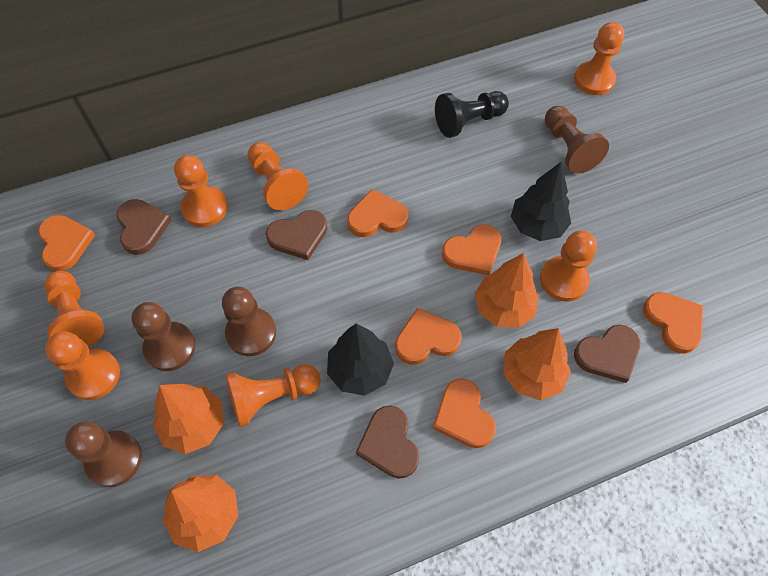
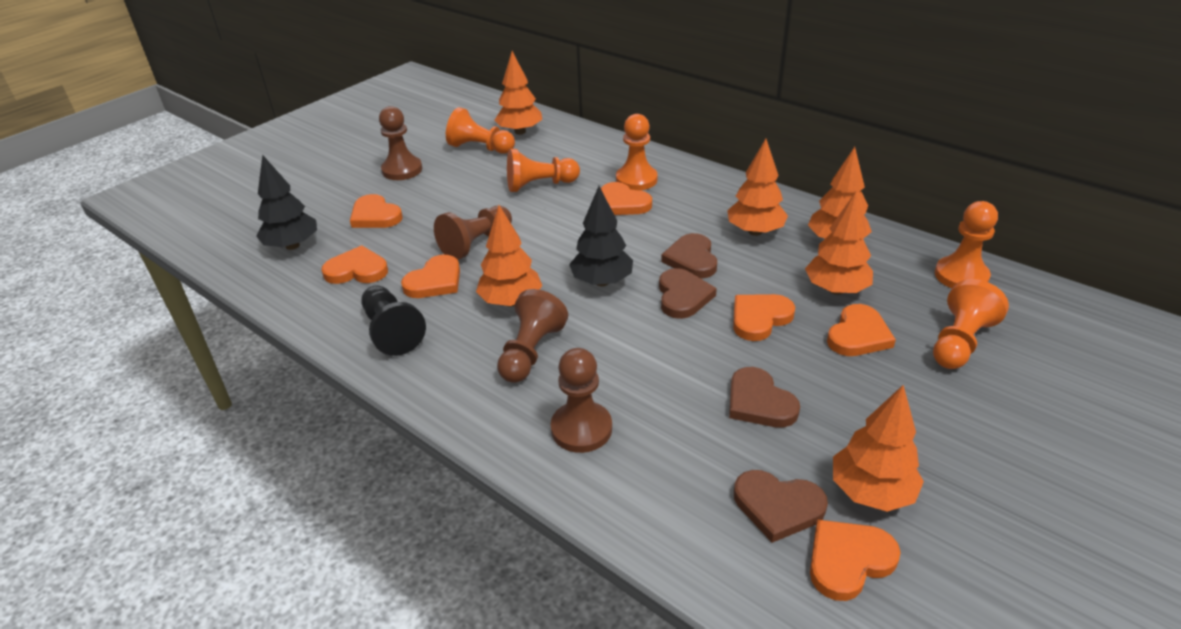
orange heart: 6 -> 7
orange pawn: 7 -> 5
orange tree: 4 -> 6

